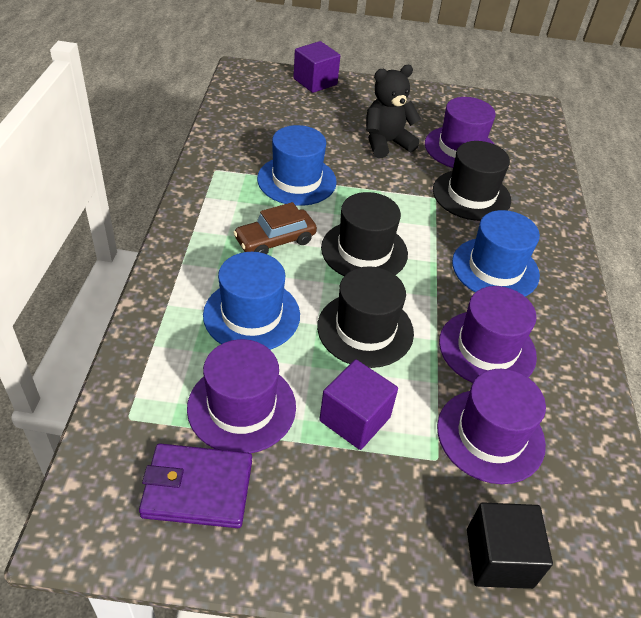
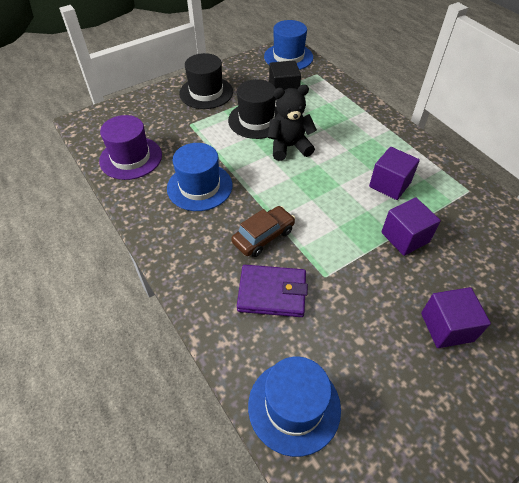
black hat: 3 -> 2
purple cube: 2 -> 3
purple hat: 4 -> 1

